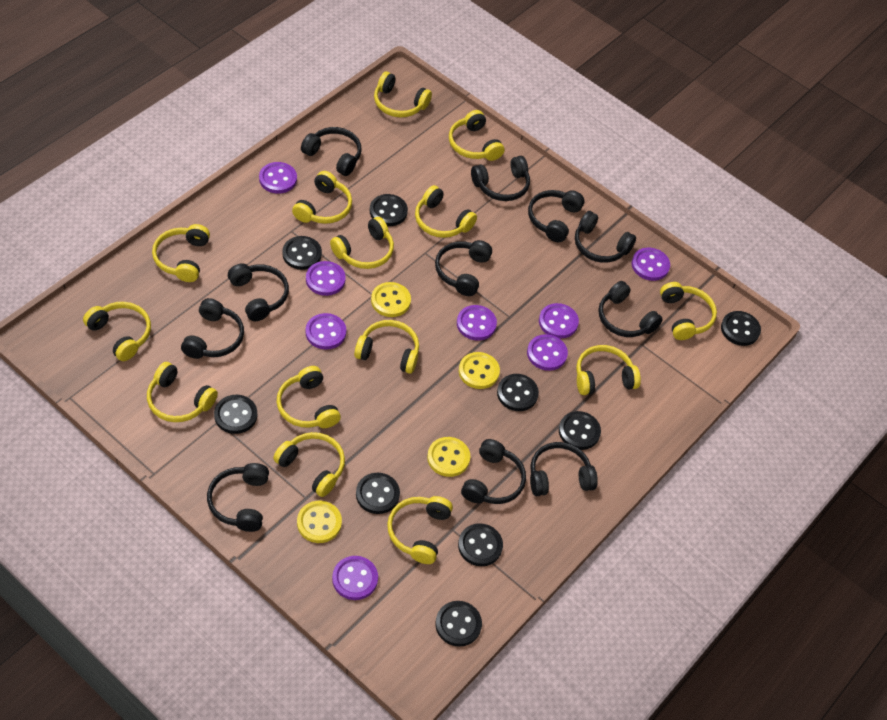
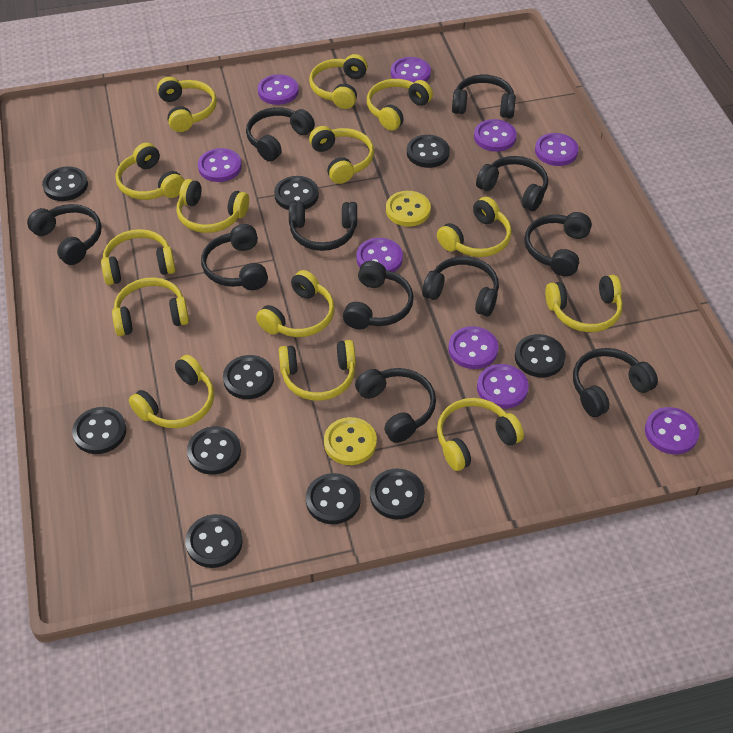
black button: 9 -> 10
purple button: 8 -> 9
yellow button: 4 -> 2

